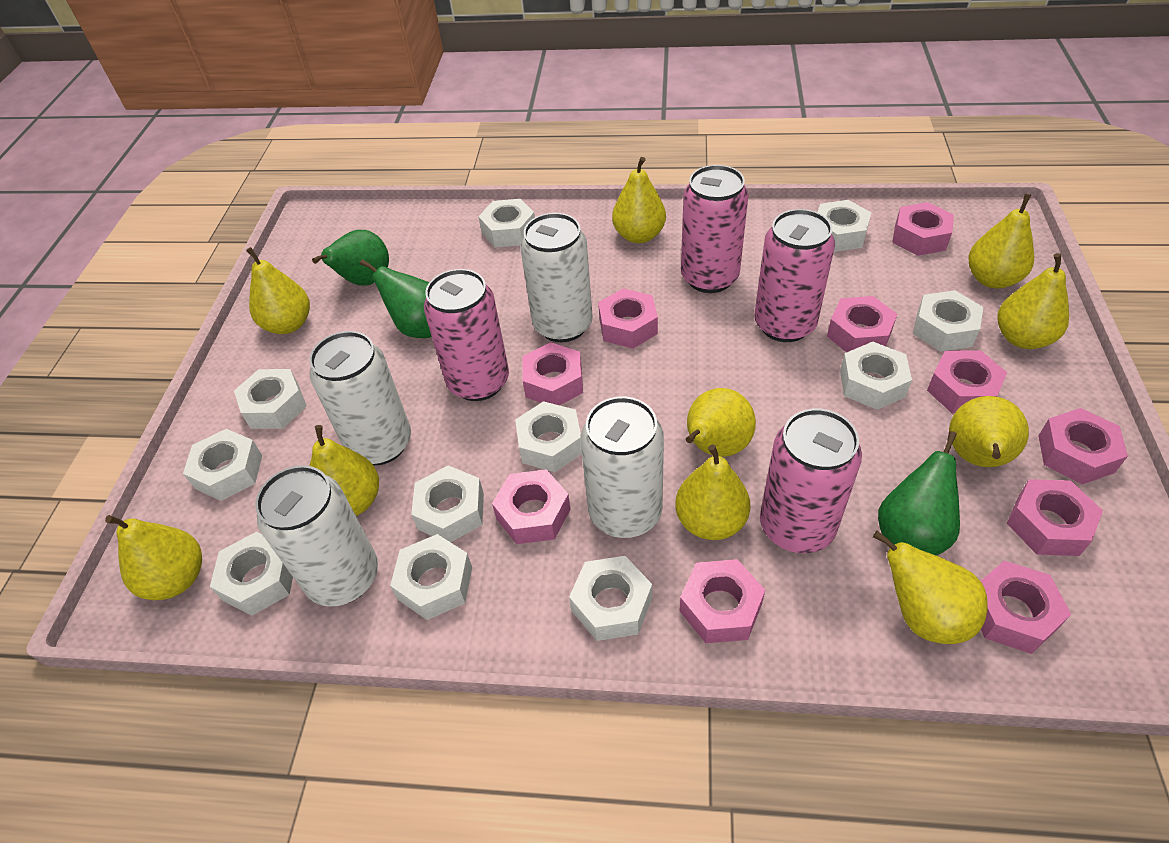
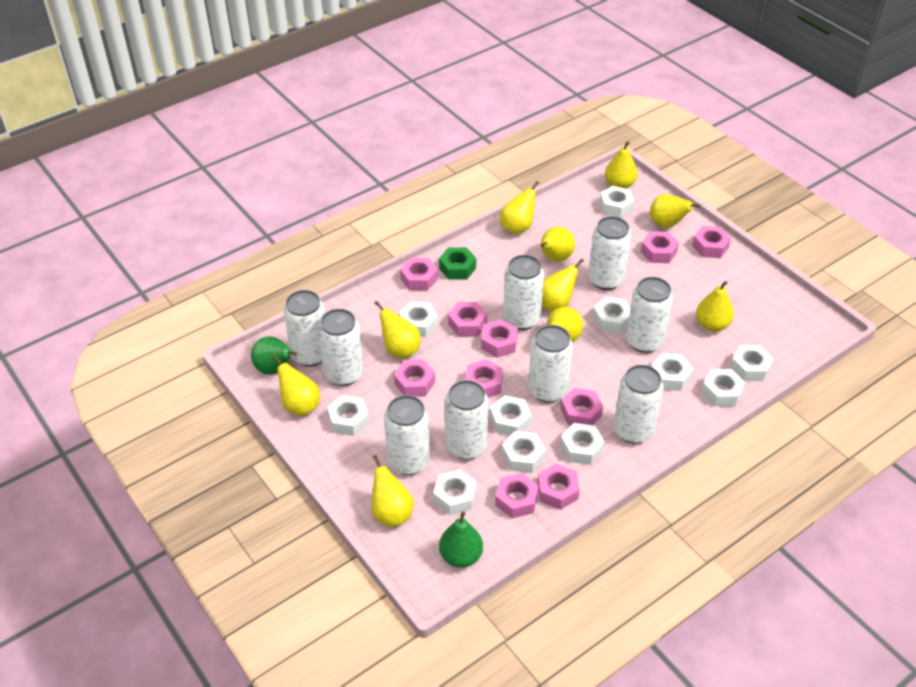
green nut: 0 -> 1
green pear: 3 -> 2
pink can: 4 -> 0
white can: 4 -> 9

